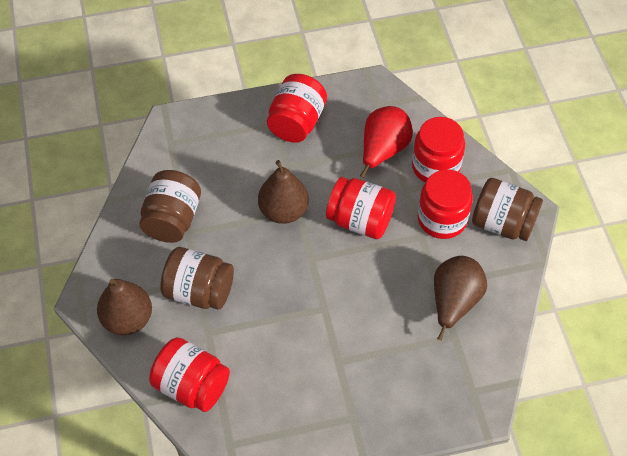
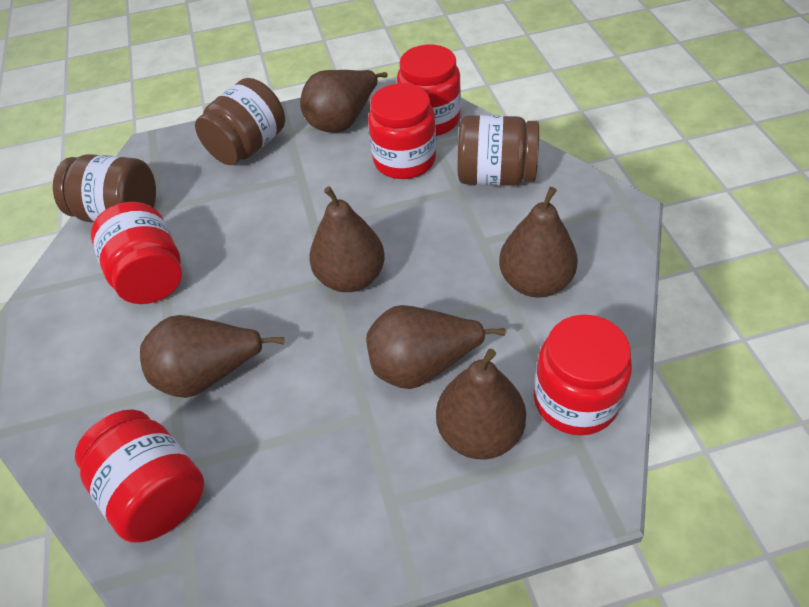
brown pear: 3 -> 6
red pear: 1 -> 0

